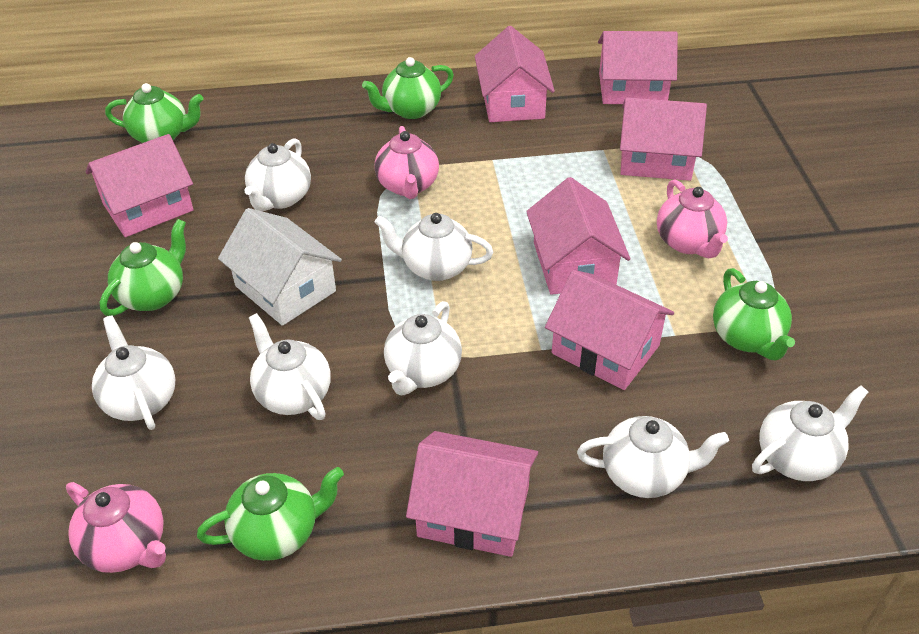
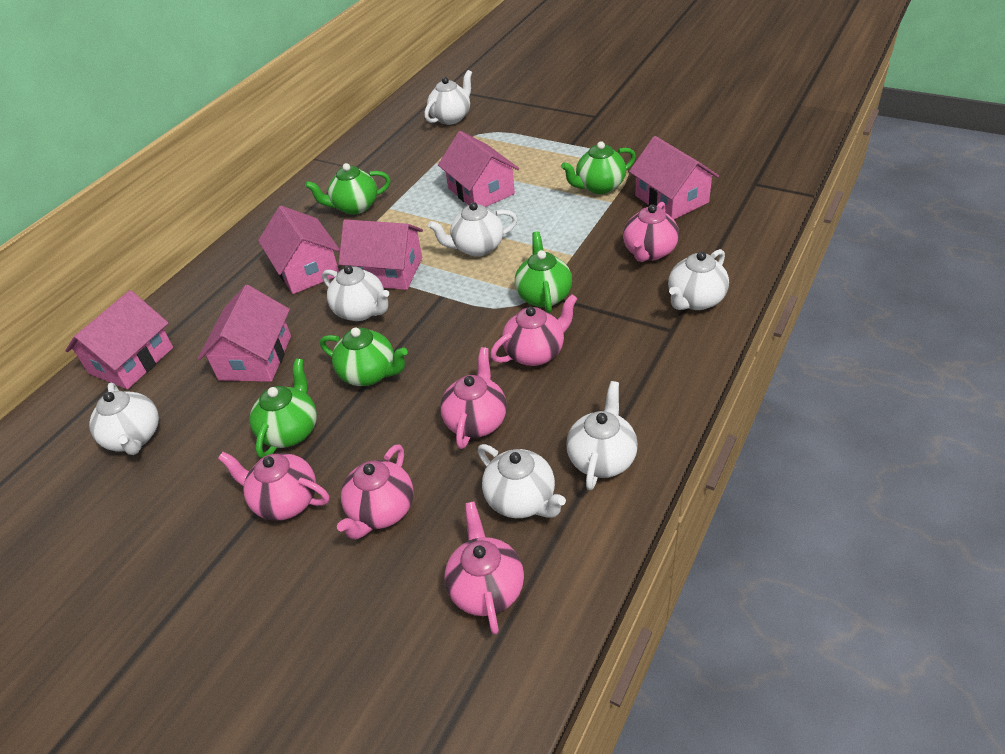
pink house: 7 -> 6
pink teapot: 3 -> 6
white house: 1 -> 0

